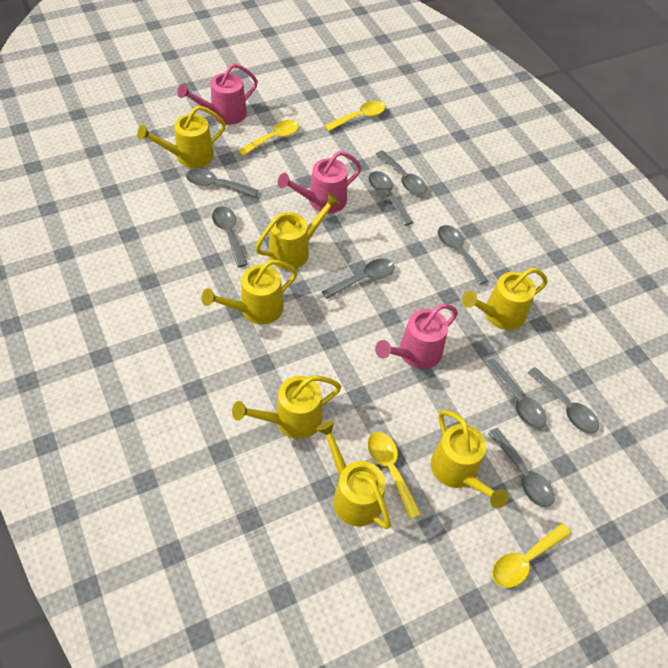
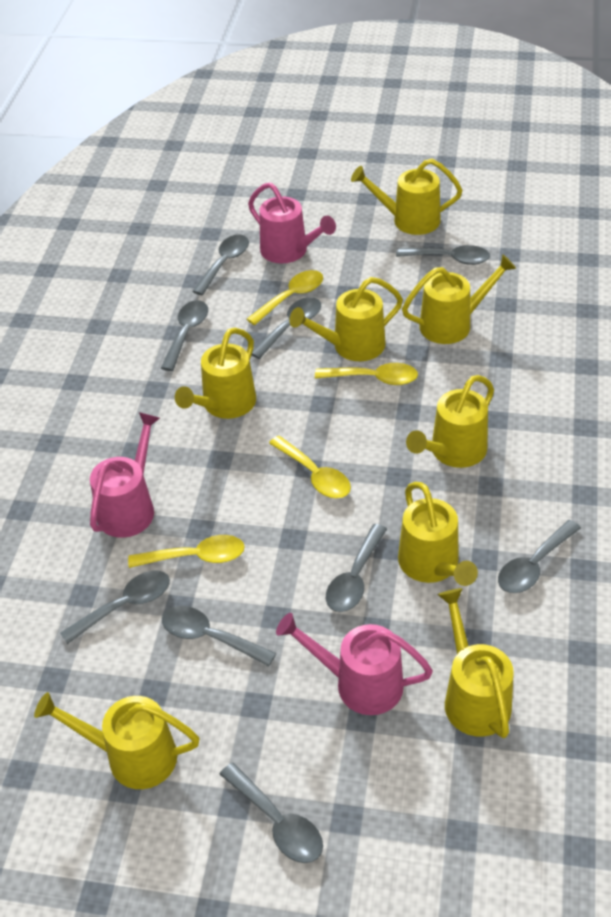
yellow watering can: 7 -> 8

